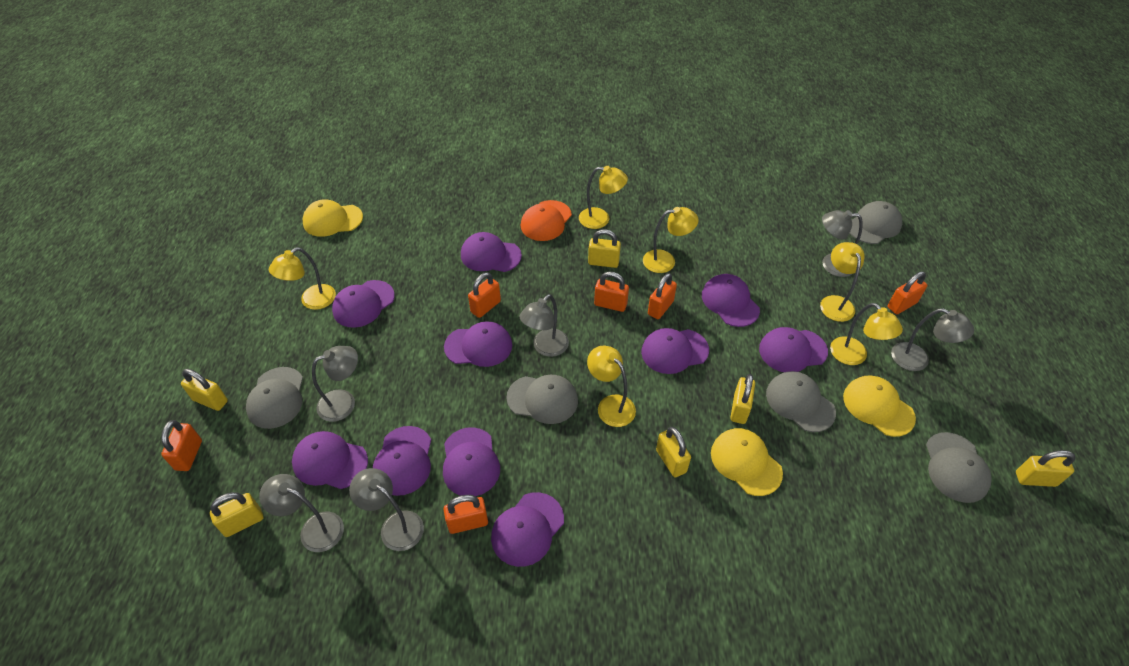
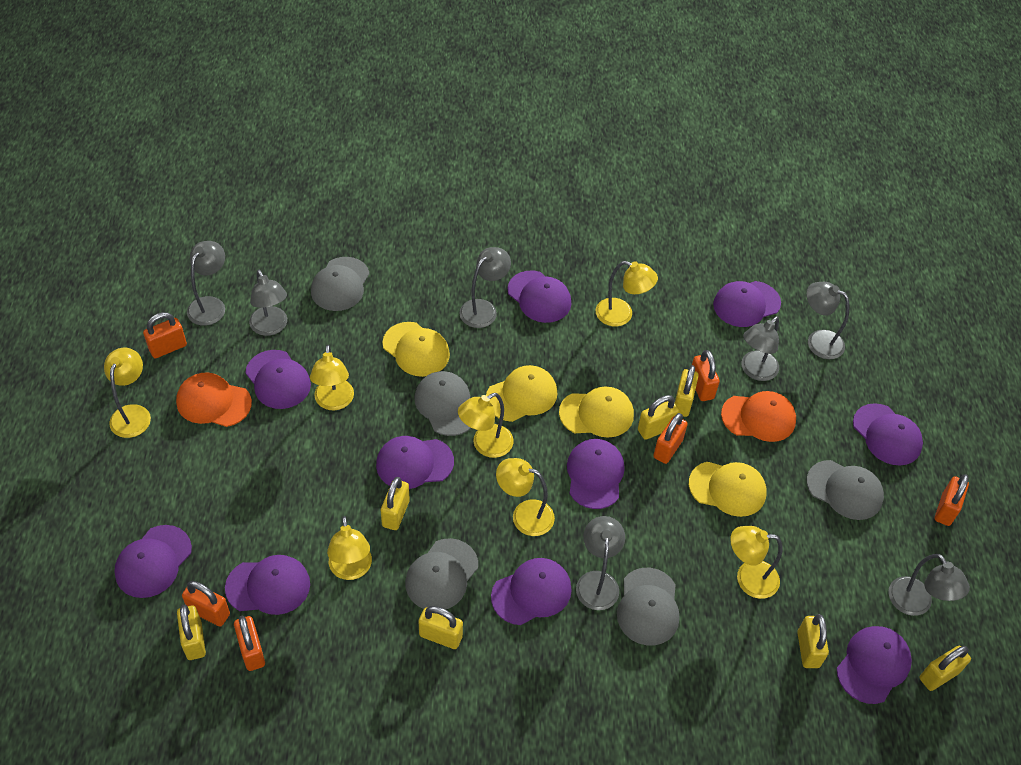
grey lamp: 6 -> 7
orange cap: 1 -> 2
yellow cap: 3 -> 4
yellow lamp: 6 -> 7
yellow padlock: 6 -> 7

